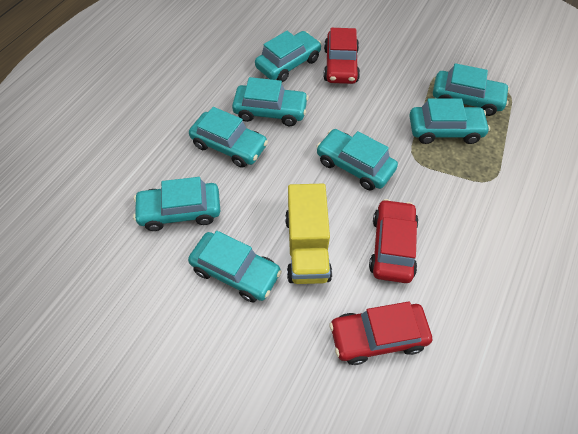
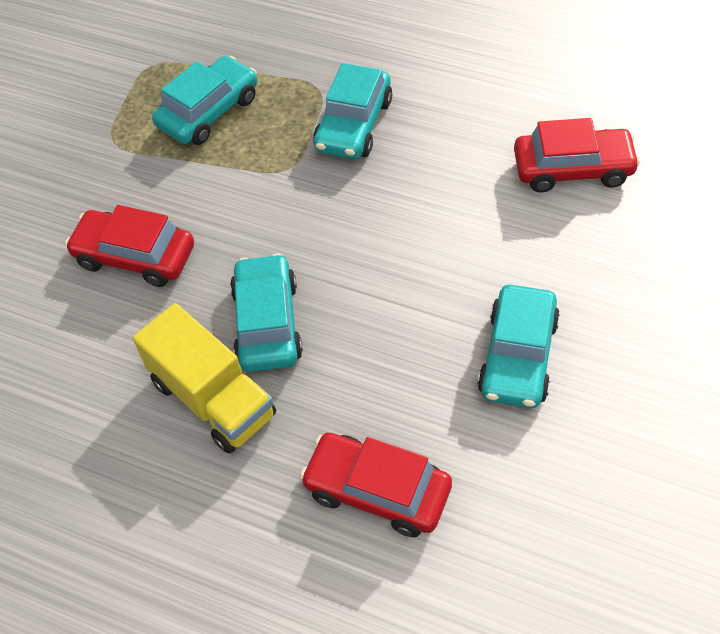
turquoise car: 8 -> 4

